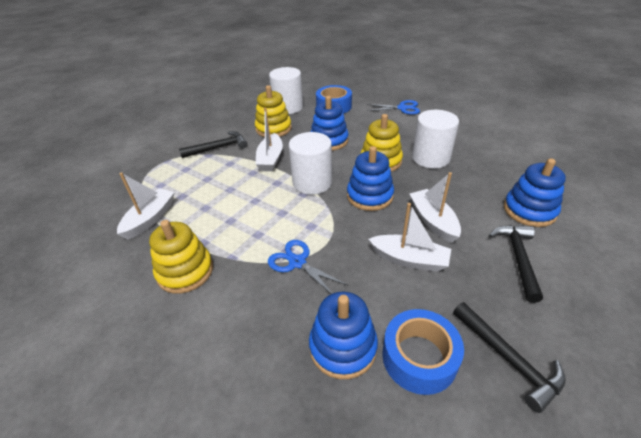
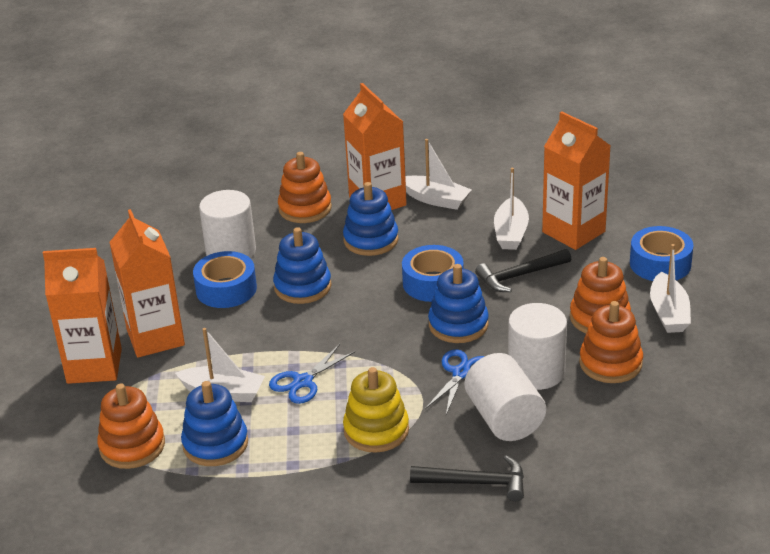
black hammer: 3 -> 2
blue tape: 2 -> 3
orange carton: 0 -> 4
orange stacking toy: 0 -> 4
yellow stacking toy: 3 -> 1

